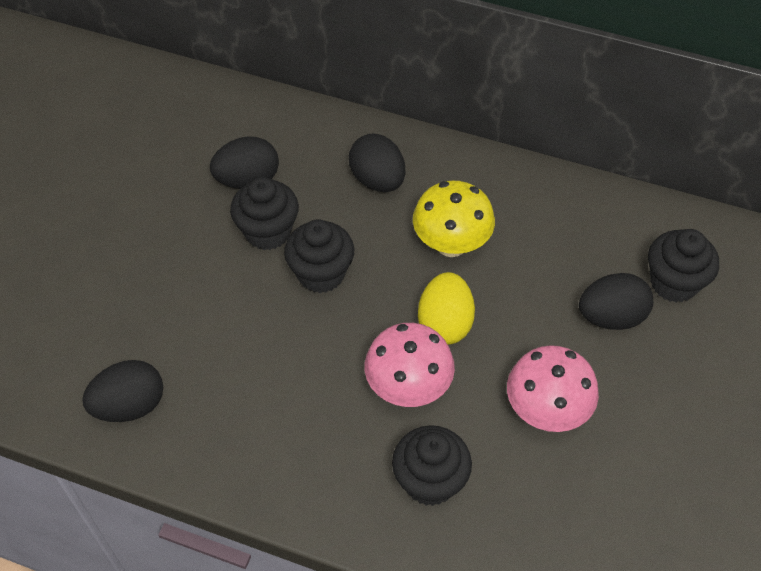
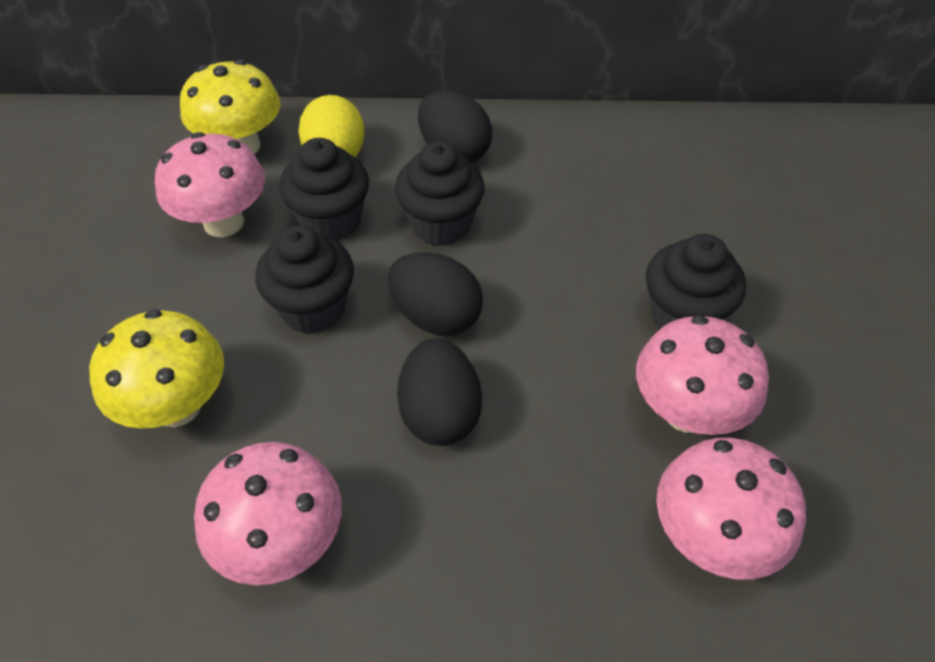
black egg: 4 -> 3
pink mushroom: 2 -> 4
yellow mushroom: 1 -> 2

